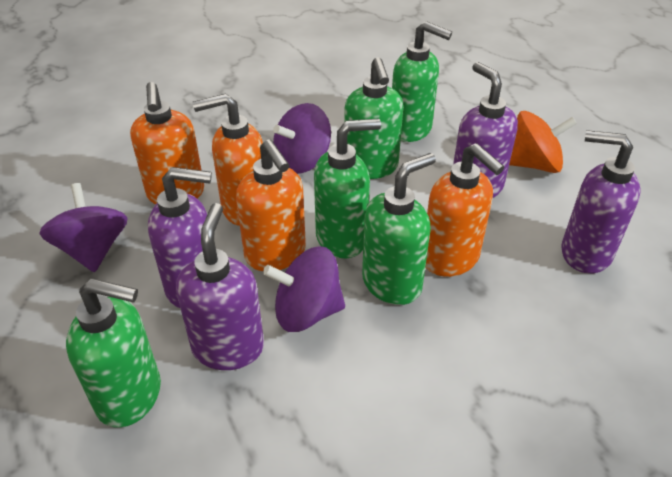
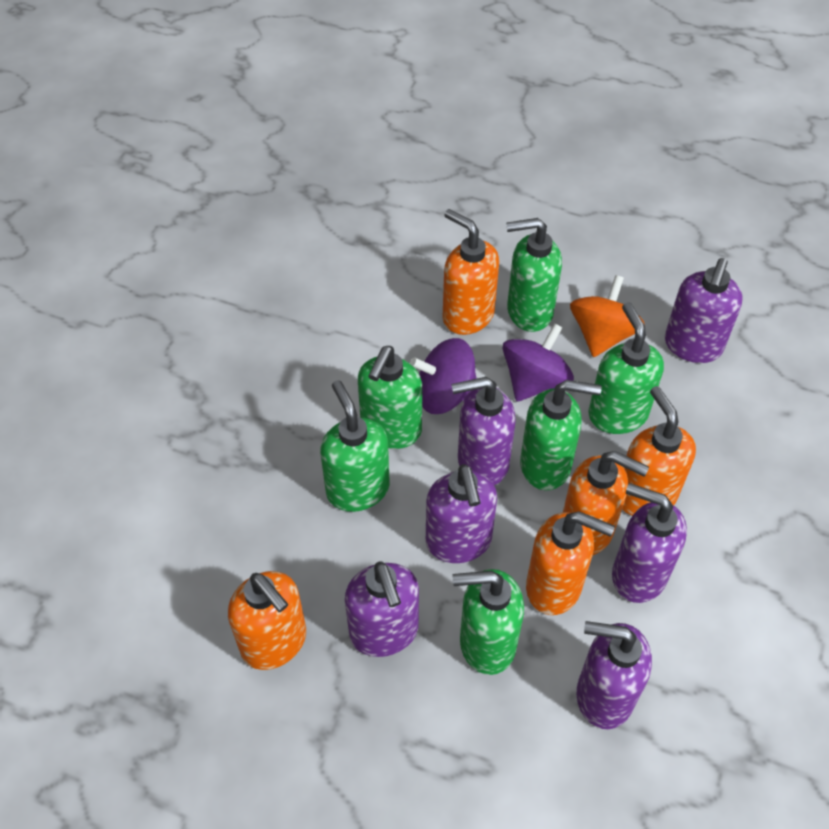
green soap dispenser: 5 -> 6
orange soap dispenser: 4 -> 5
purple soap dispenser: 4 -> 6
purple spinning top: 3 -> 2

